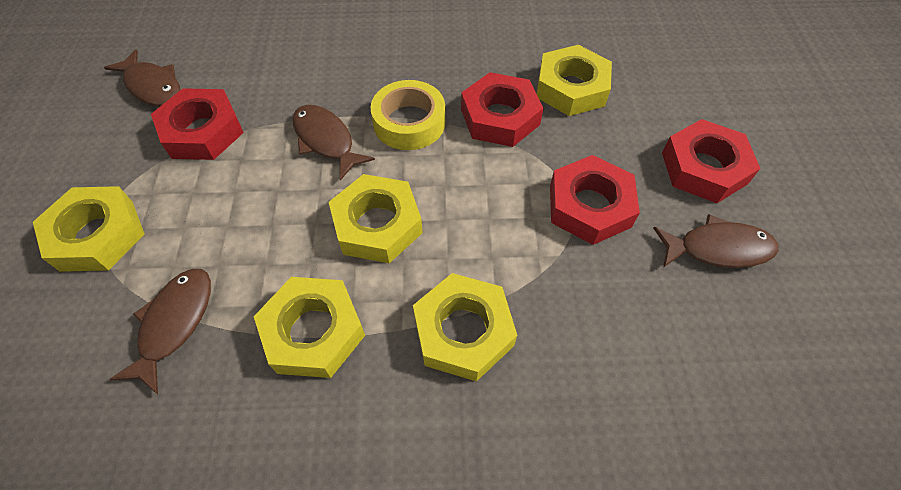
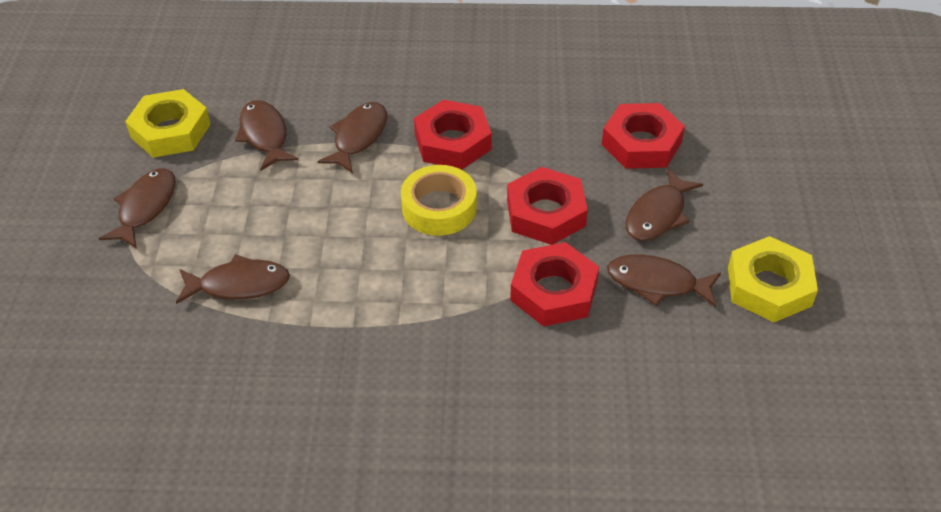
brown fish: 4 -> 6
yellow nut: 5 -> 2

